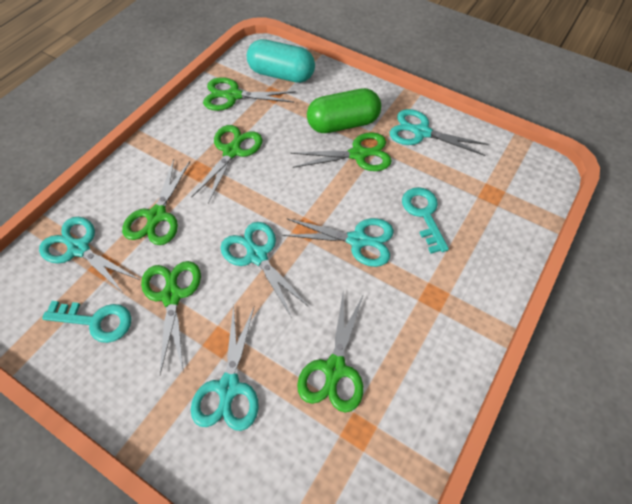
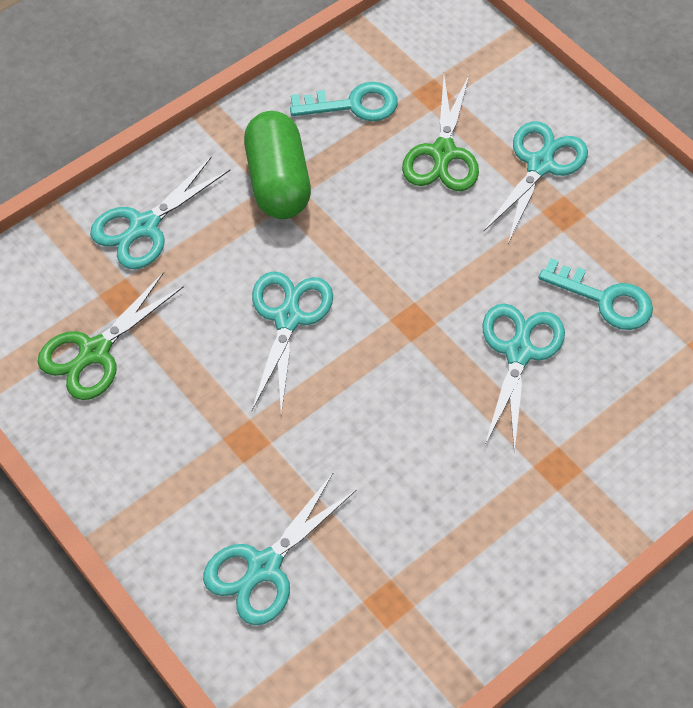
green scissors: 6 -> 2
turquoise capsule: 1 -> 0

